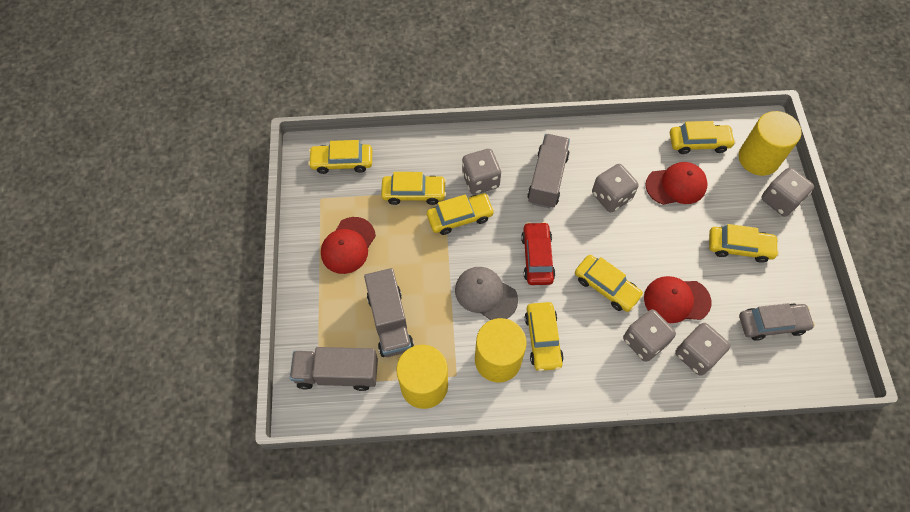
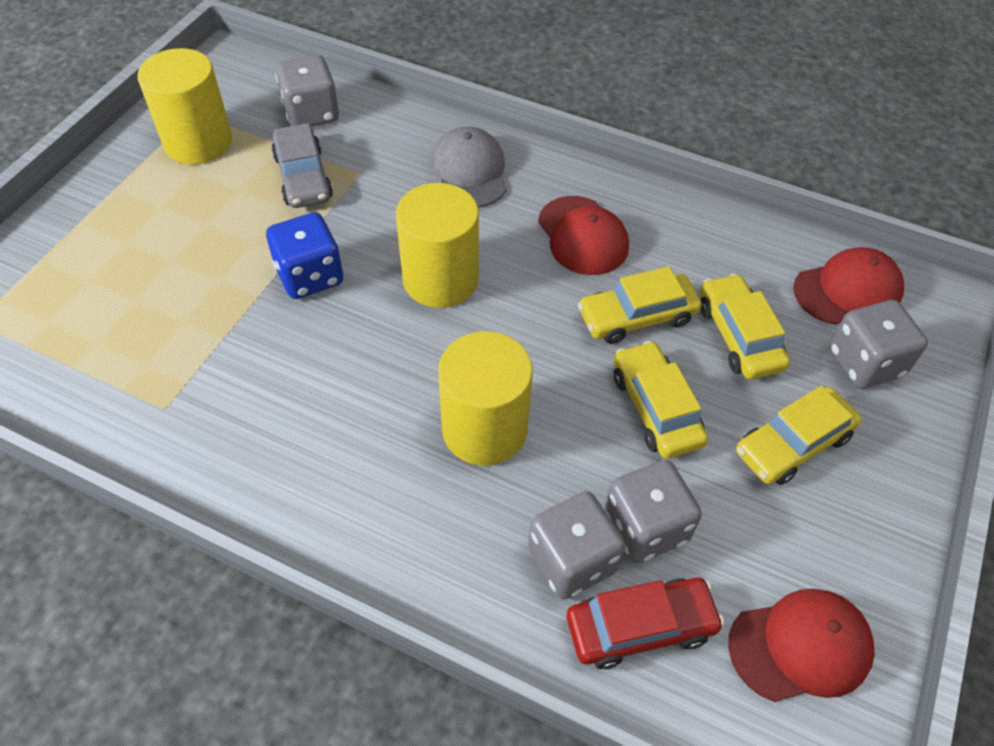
blue dice: 0 -> 1
grey dice: 5 -> 4
grey truck: 3 -> 0
yellow car: 7 -> 4

